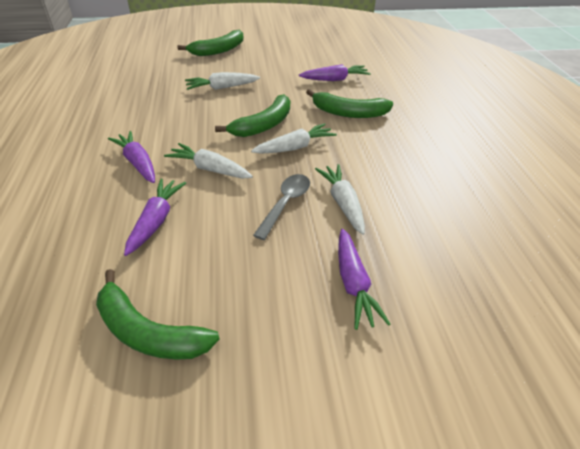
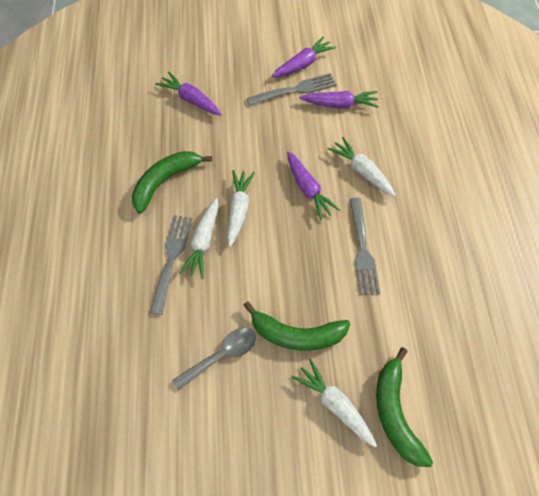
green banana: 4 -> 3
grey fork: 0 -> 3

